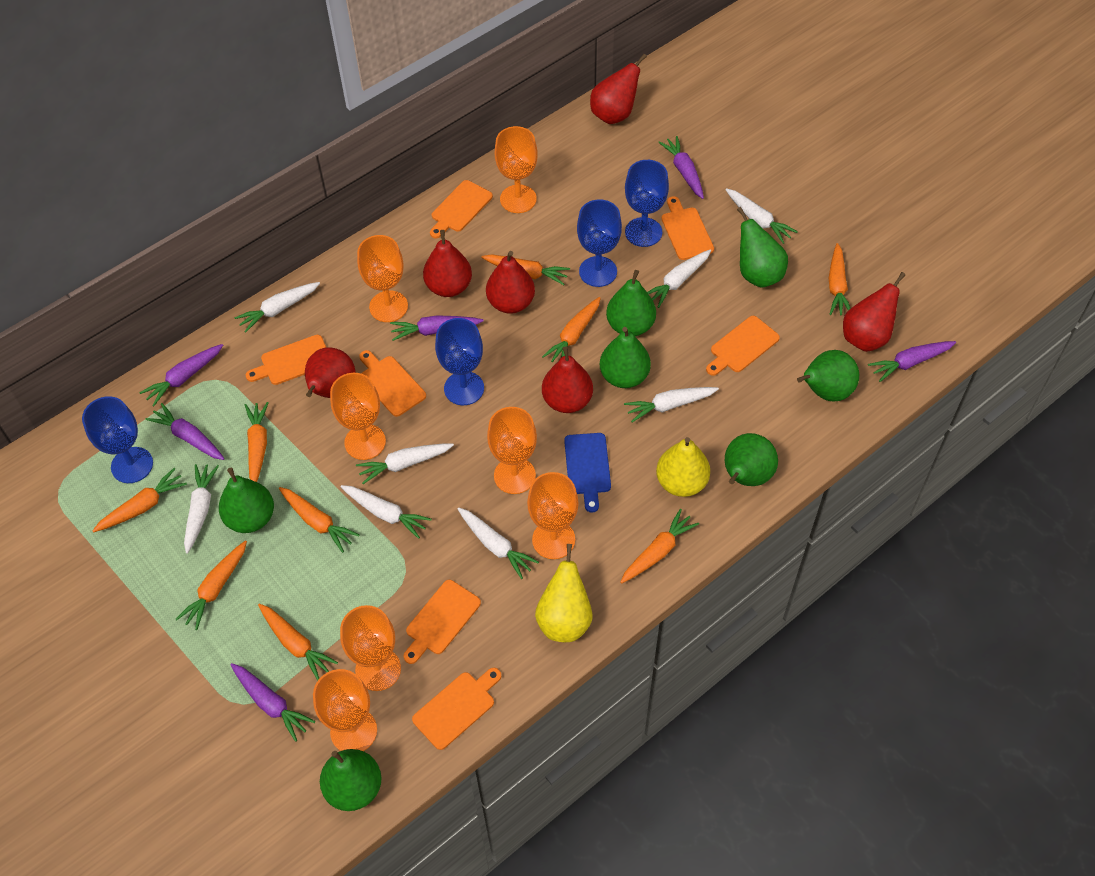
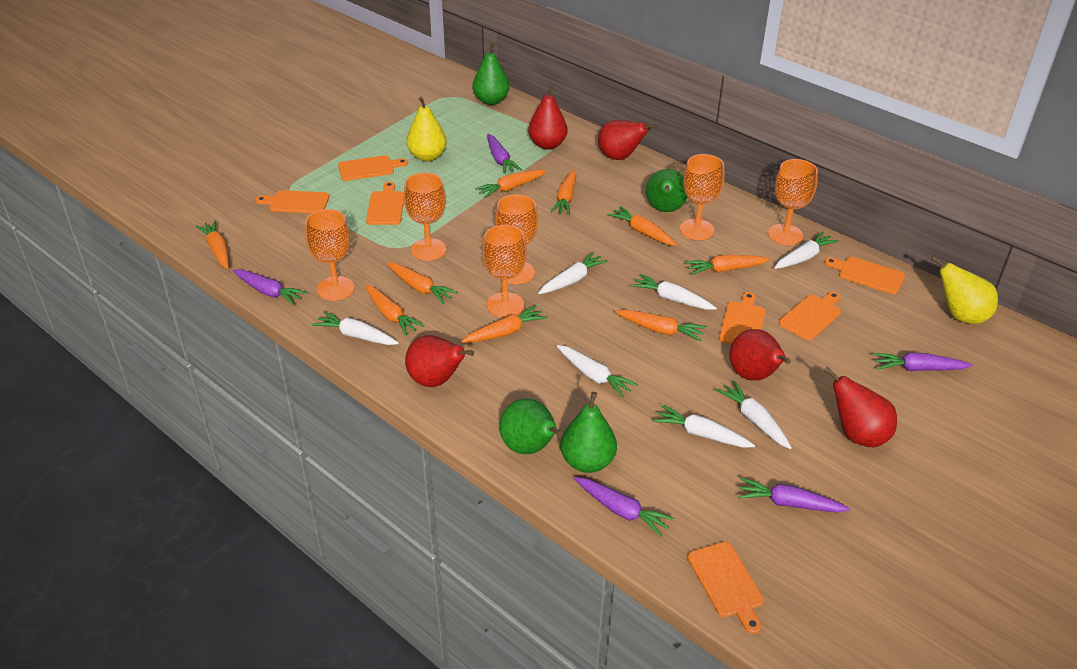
blue cutting board: 1 -> 0
blue goblet: 4 -> 0
green pear: 7 -> 4
orange goblet: 7 -> 6
purple carrot: 6 -> 5
red pear: 6 -> 5
white carrot: 8 -> 7

